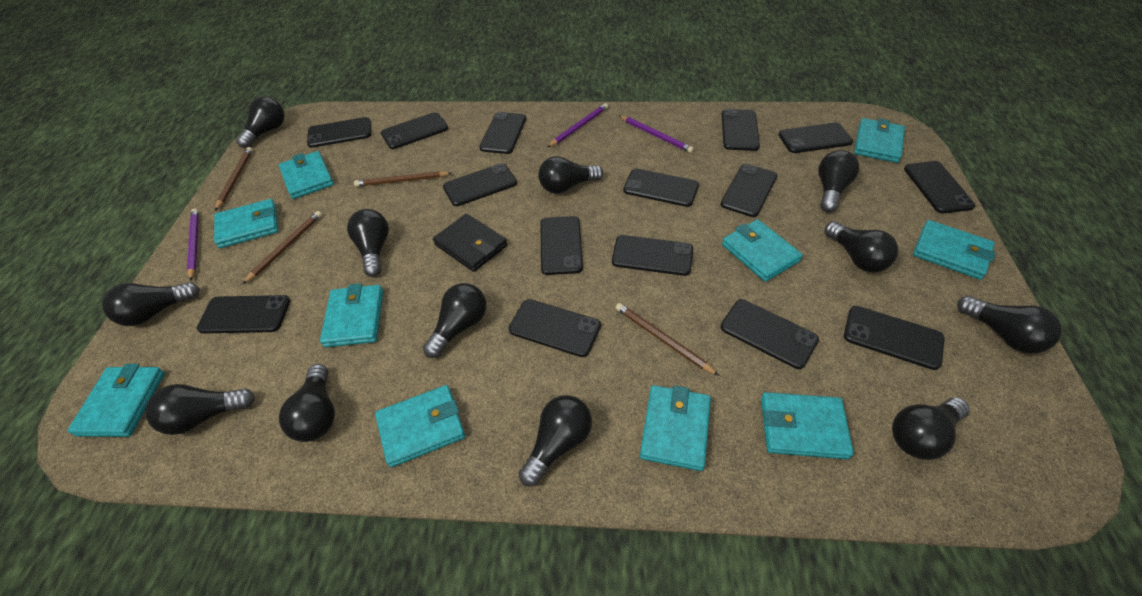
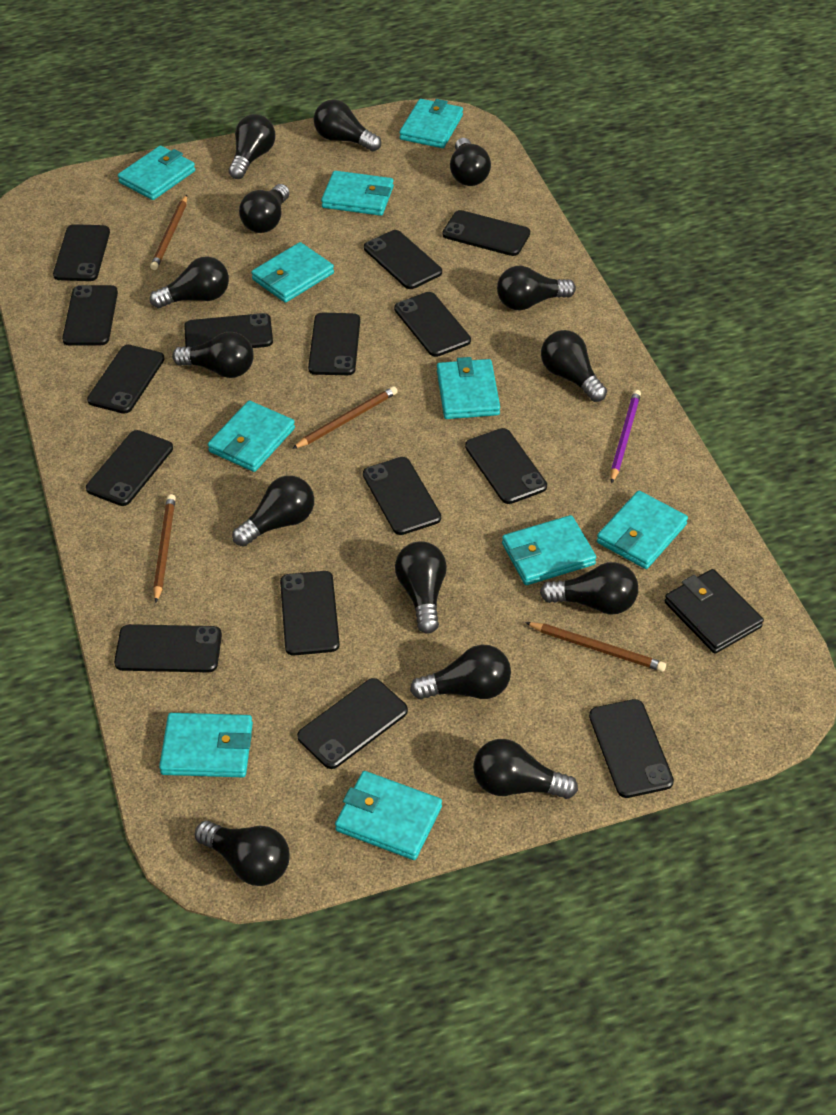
black light bulb: 12 -> 14
purple pencil: 3 -> 1

